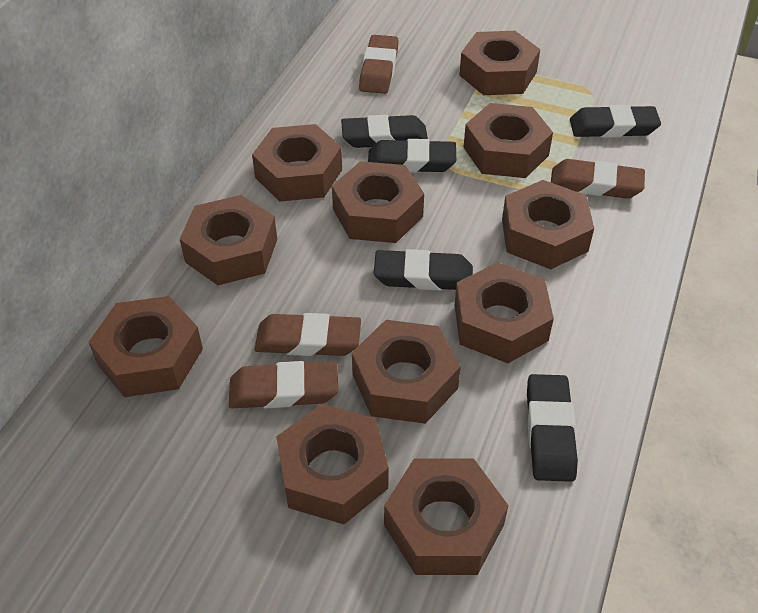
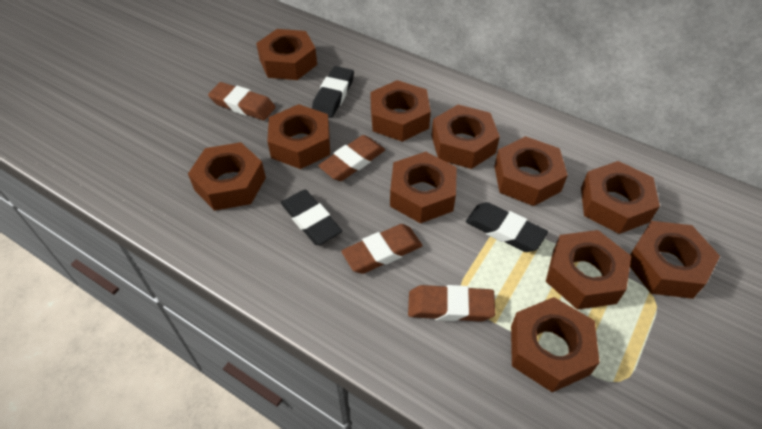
black eraser: 5 -> 3

